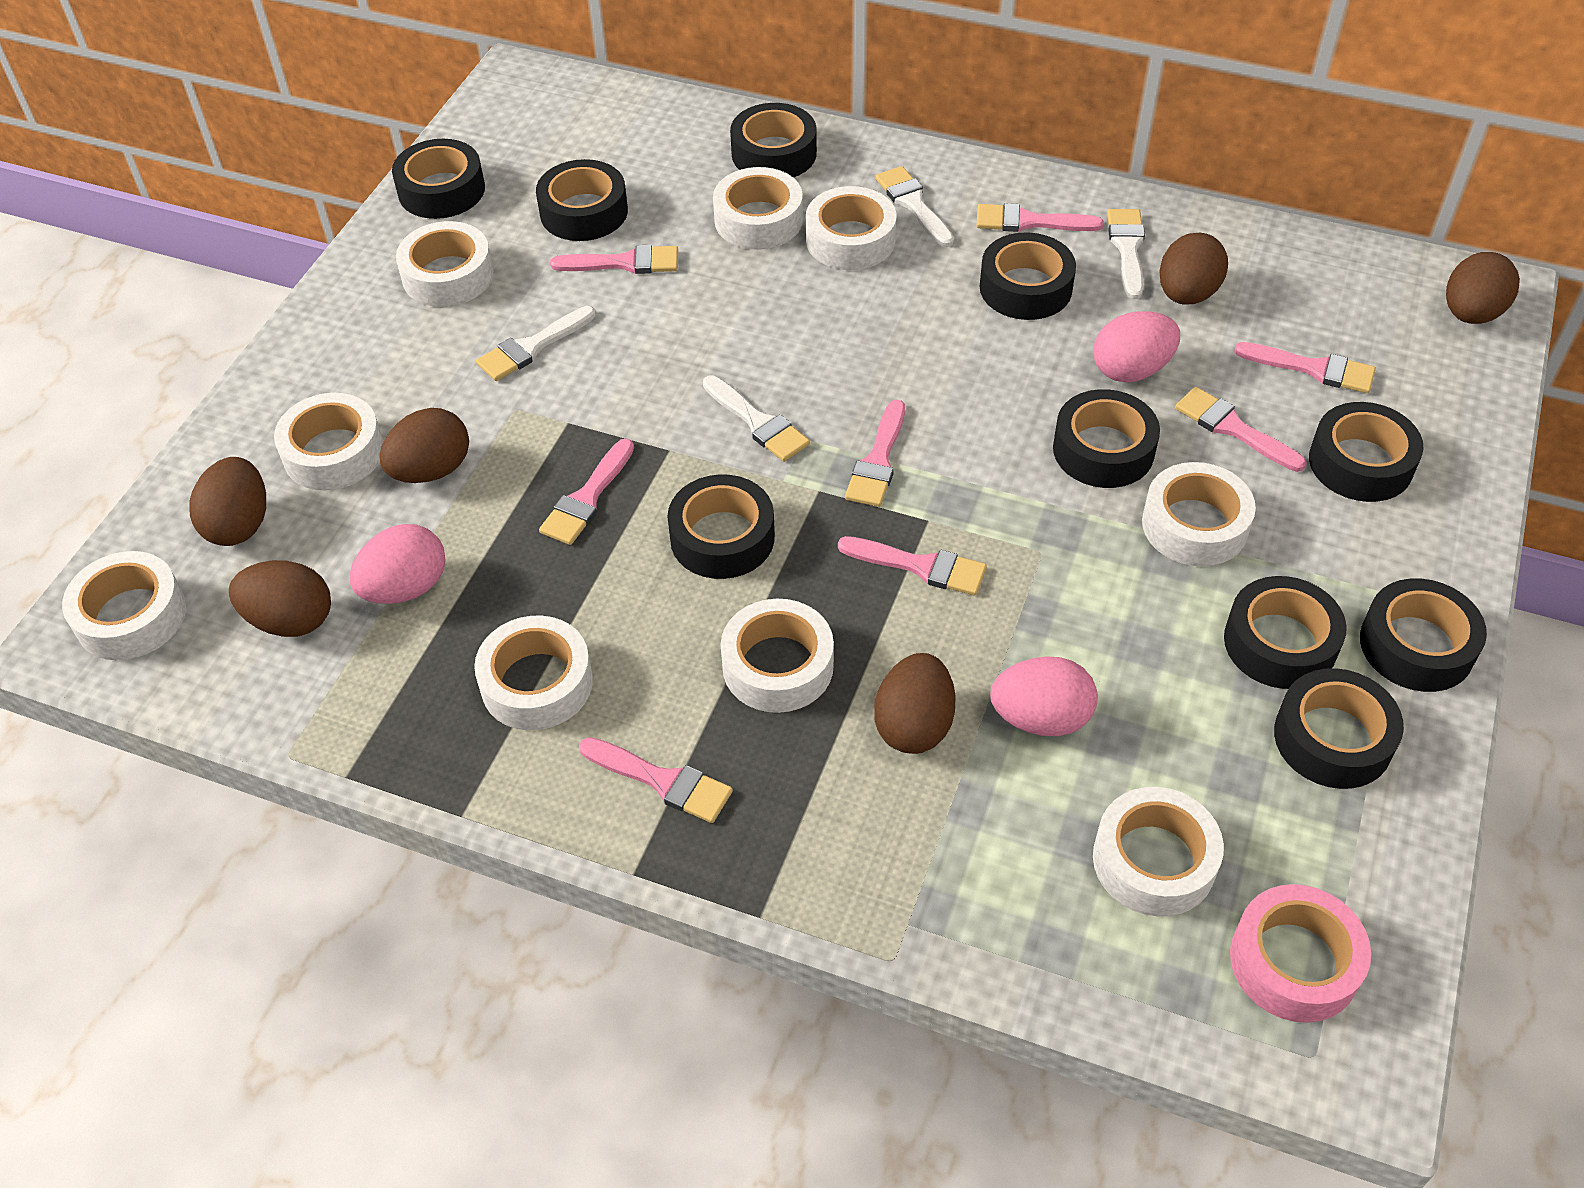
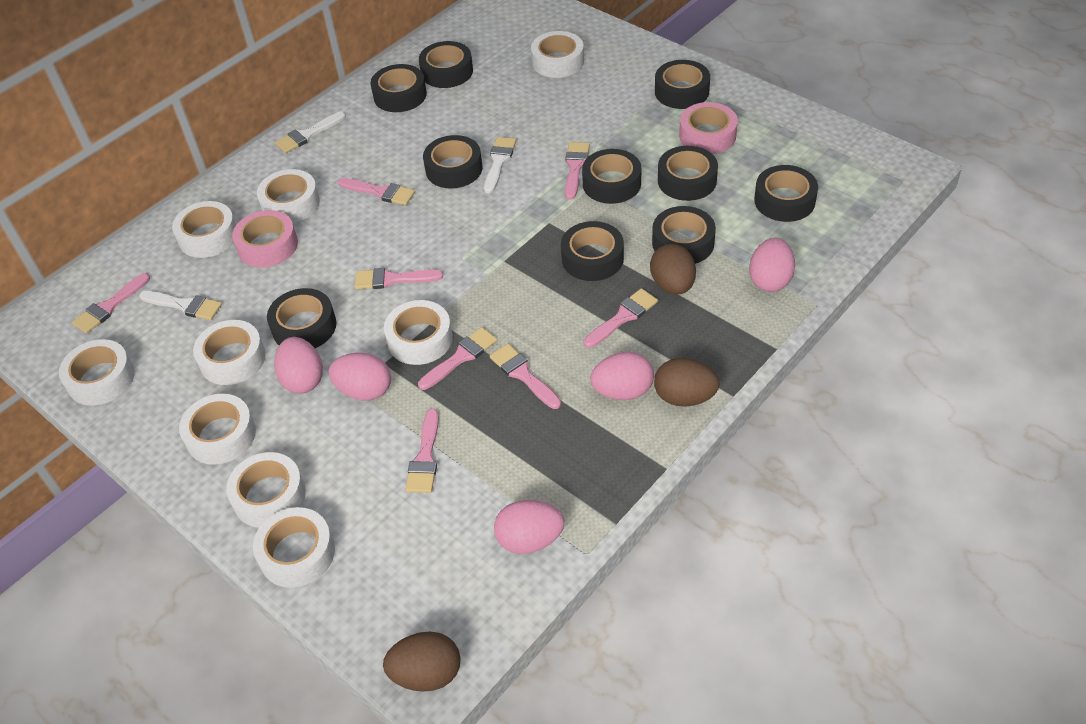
brown egg: 6 -> 3
pink egg: 3 -> 5
pink tape: 1 -> 2
white brush: 4 -> 3

